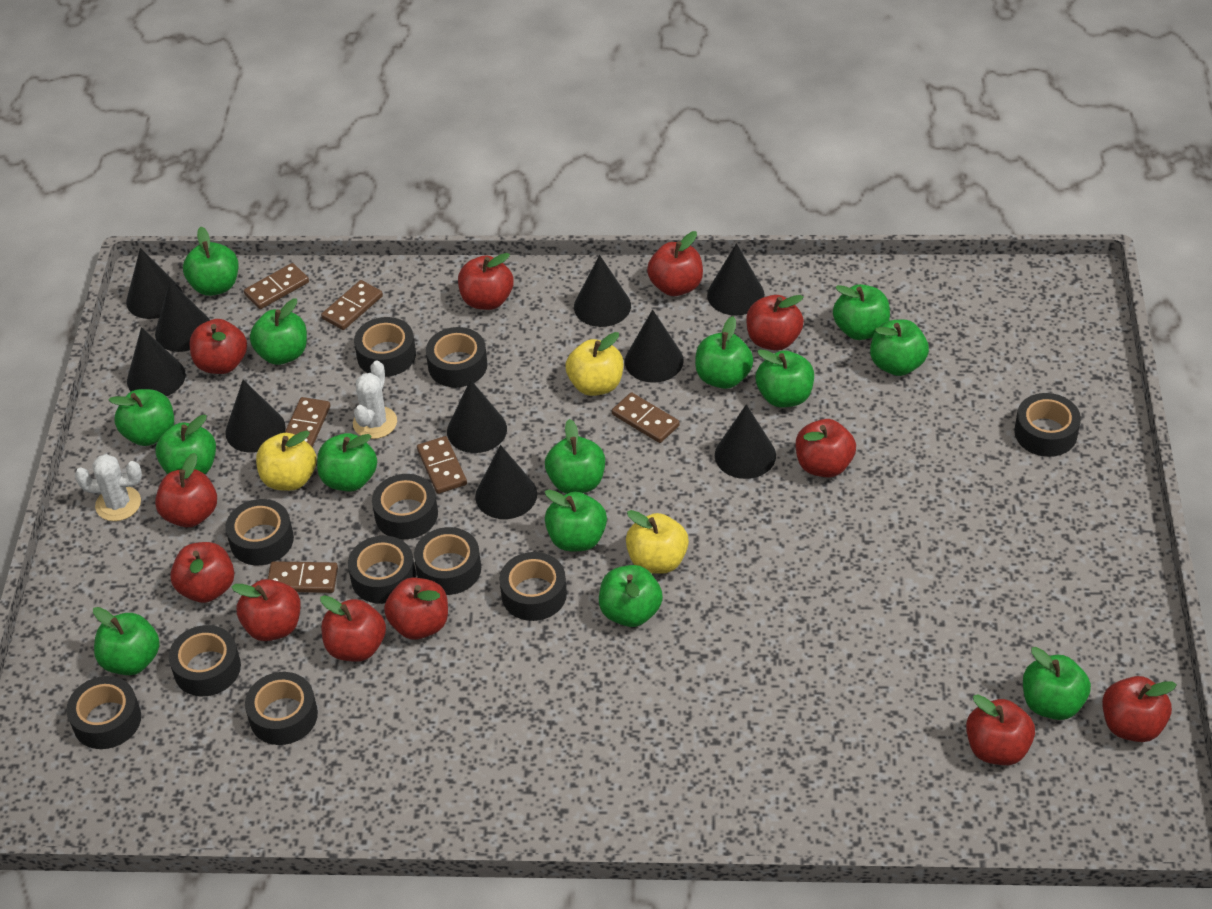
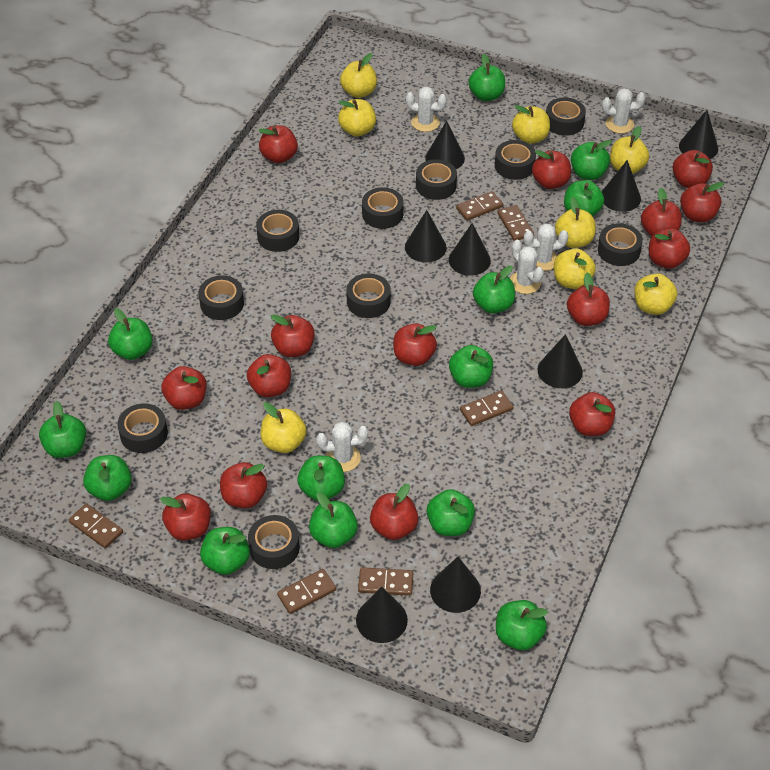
black cone: 10 -> 8
black tape: 11 -> 10
green apple: 14 -> 13
red apple: 12 -> 15
white cactus: 2 -> 5
yellow apple: 3 -> 8

